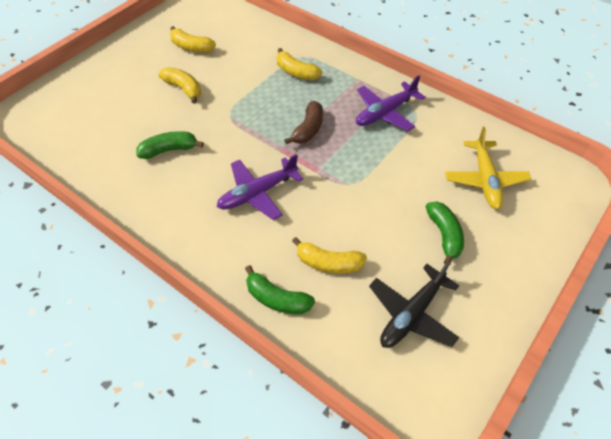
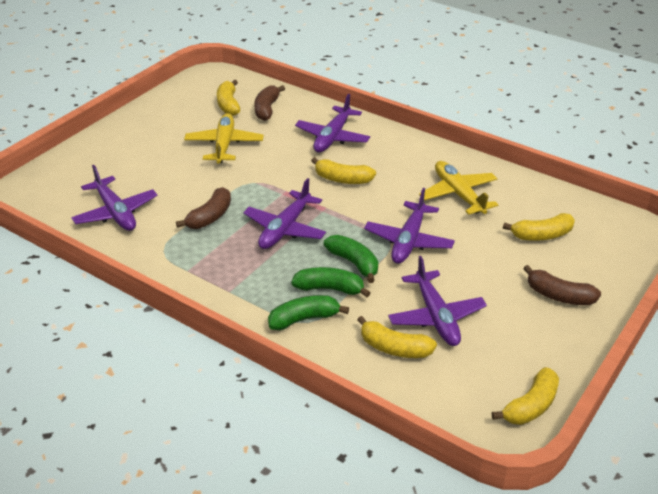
black plane: 1 -> 0
brown banana: 1 -> 3
purple plane: 2 -> 5
yellow banana: 4 -> 5
yellow plane: 1 -> 2

